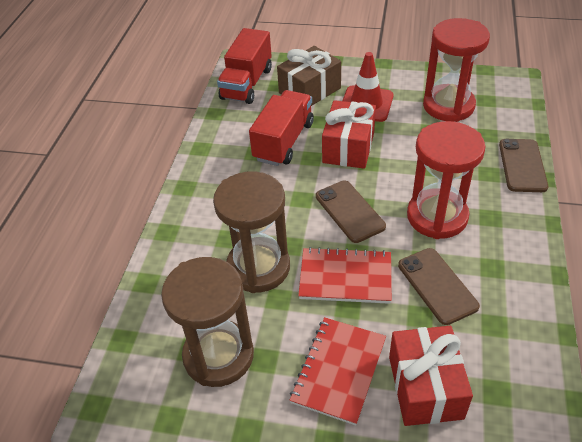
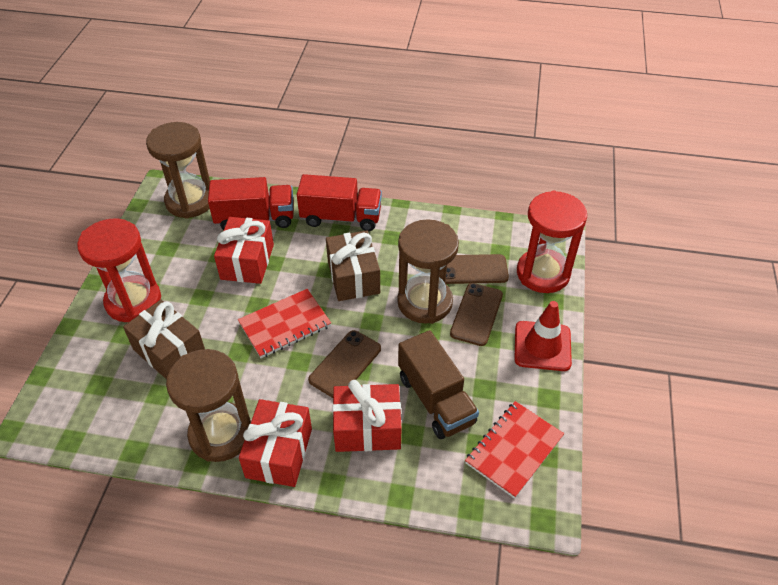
brown gift: 1 -> 2
brown hourglass: 2 -> 3
brown truck: 0 -> 1
red gift: 2 -> 3

